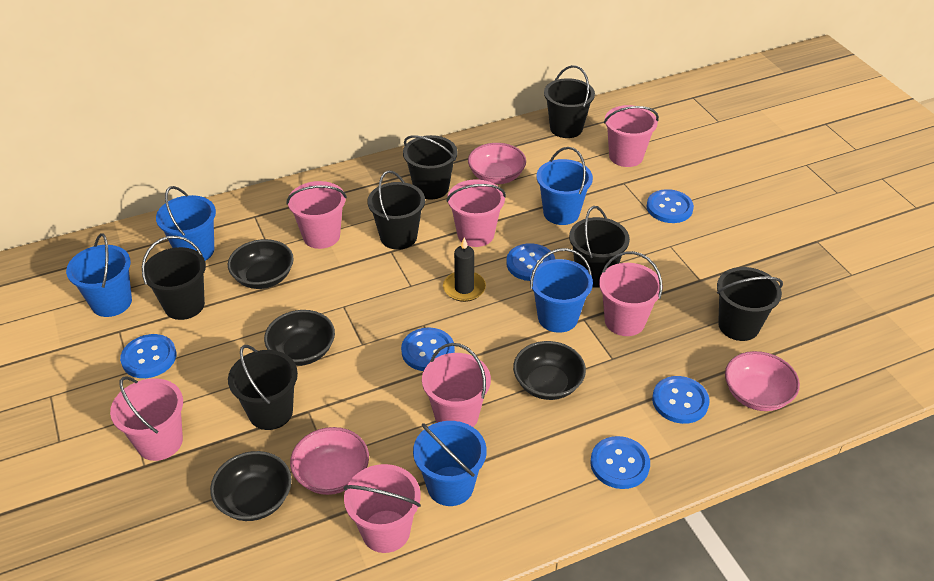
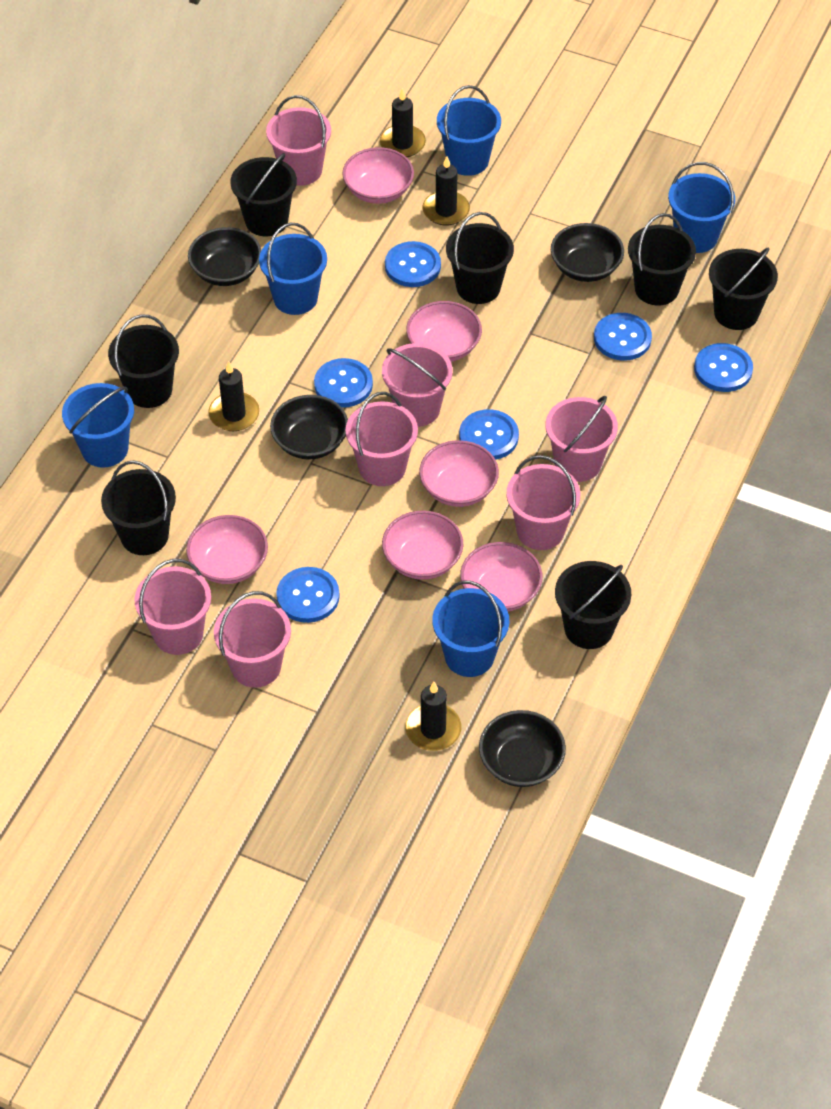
black candle: 1 -> 4
pink bowl: 3 -> 6

